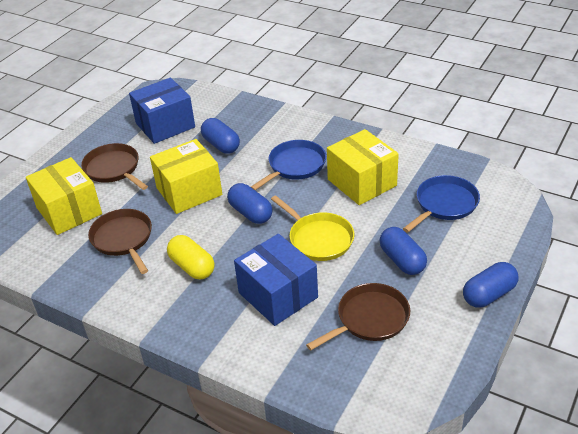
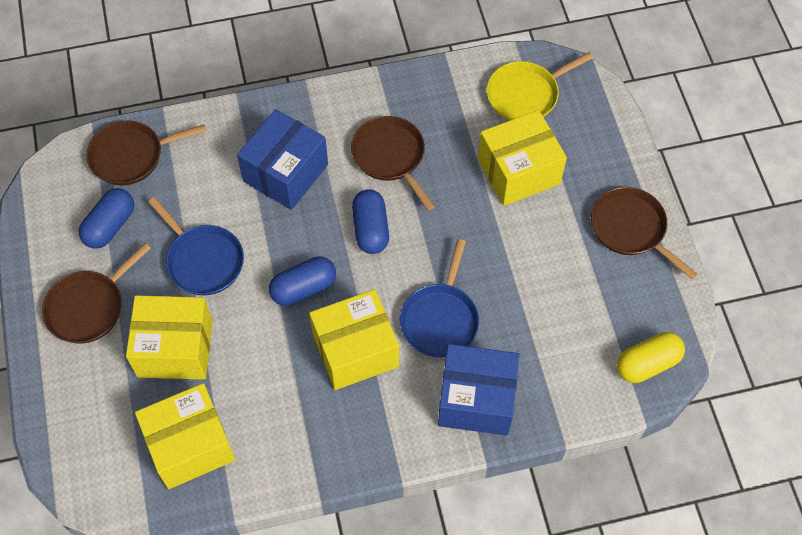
blue capsule: 4 -> 3
brown pan: 3 -> 4
yellow box: 3 -> 4

